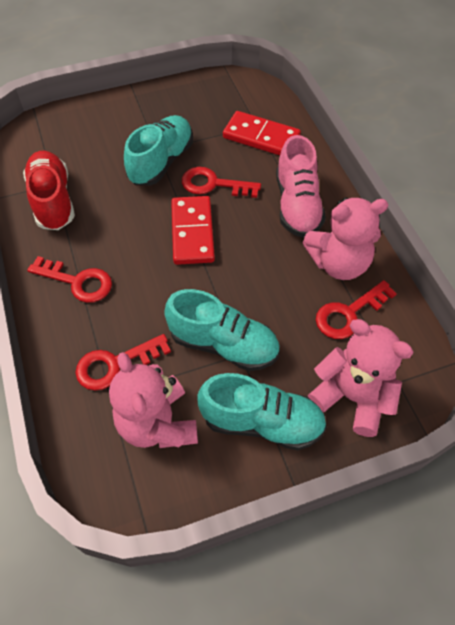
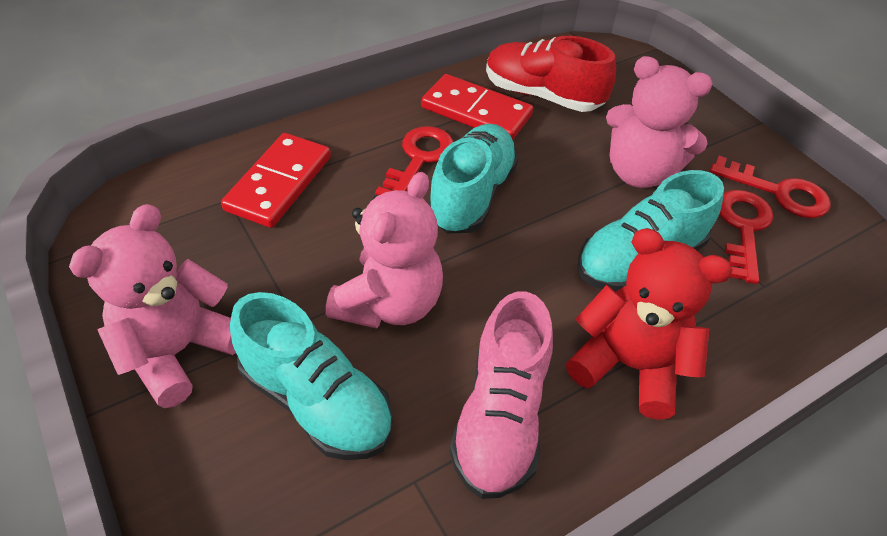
red key: 4 -> 3
red teddy bear: 0 -> 1

